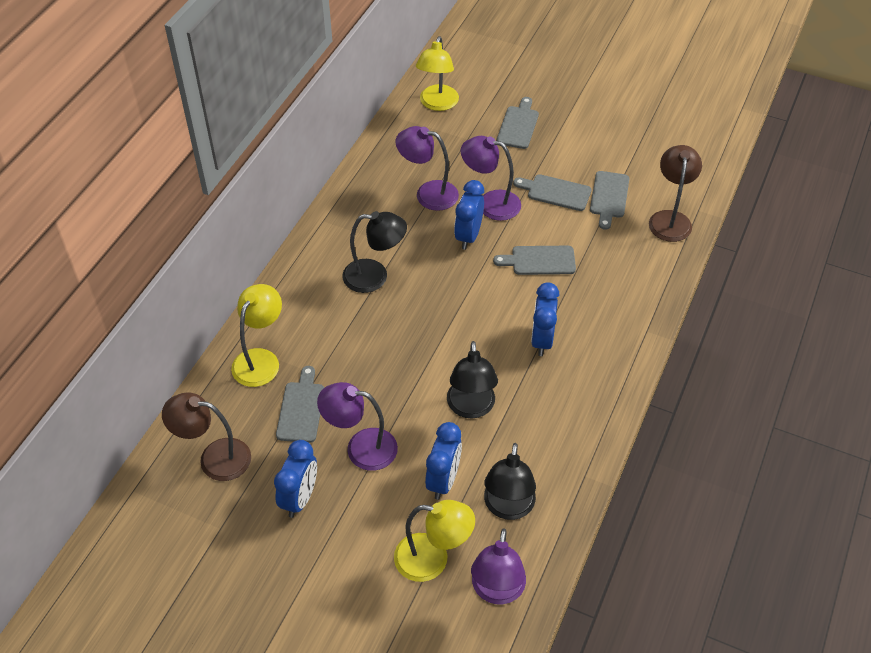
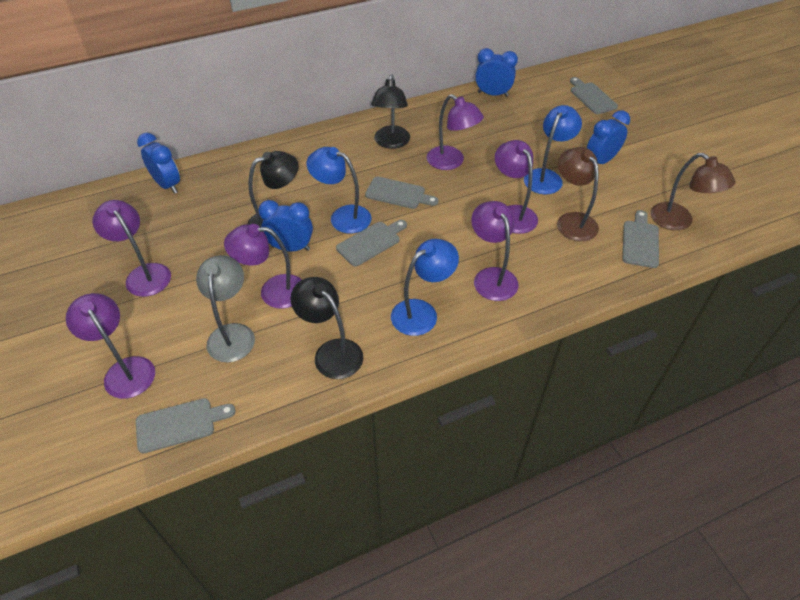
blue lamp: 0 -> 3
grey lamp: 0 -> 1
purple lamp: 4 -> 6
yellow lamp: 3 -> 0

